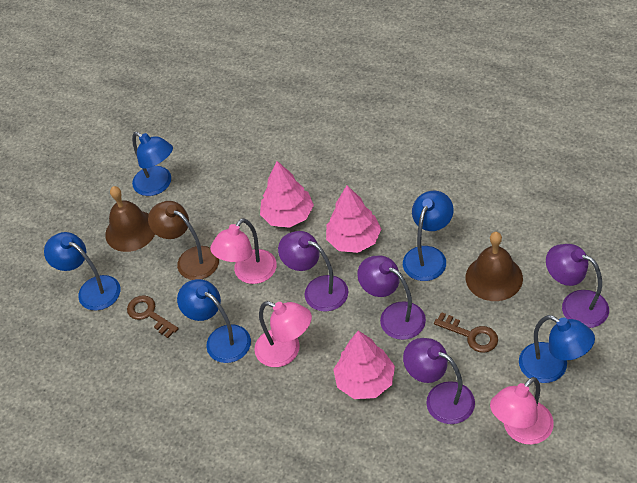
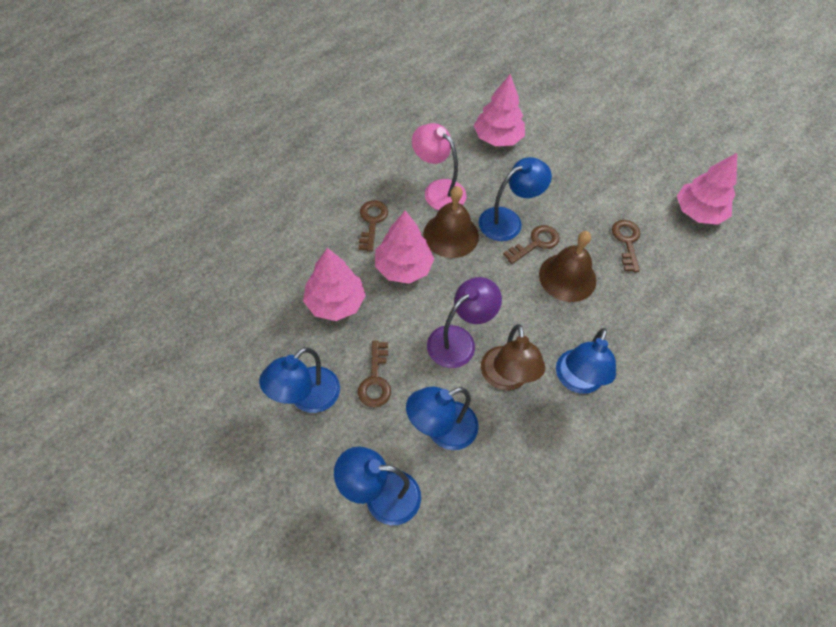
brown key: 2 -> 4
pink lamp: 3 -> 1
pink tree: 3 -> 4
purple lamp: 4 -> 1

